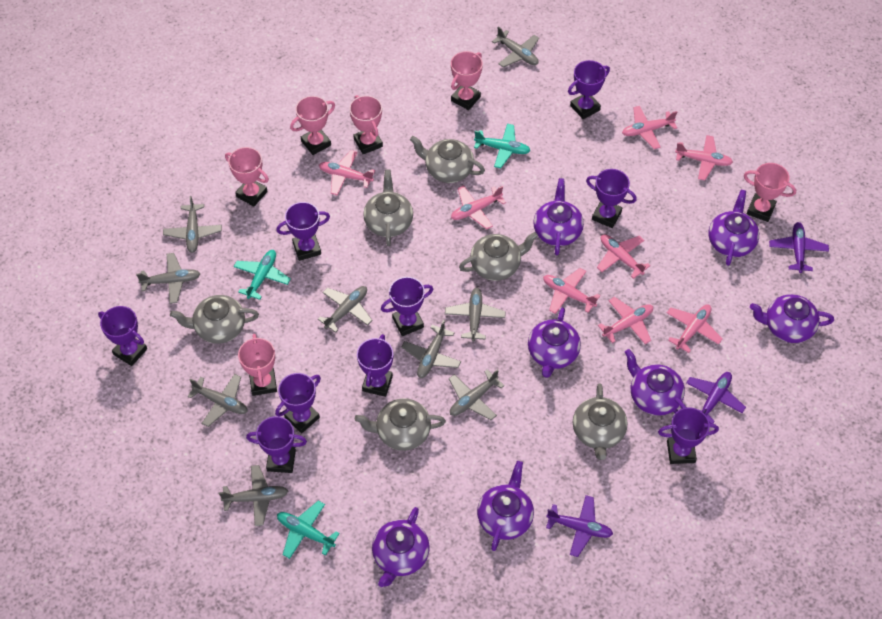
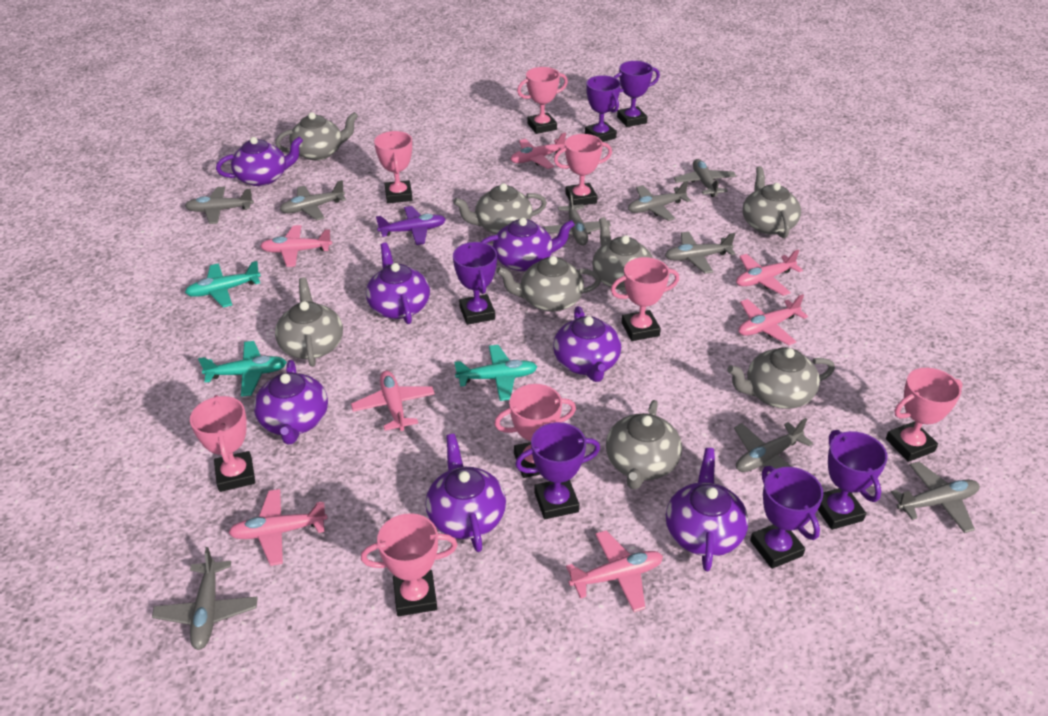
grey teapot: 6 -> 8
pink plane: 8 -> 7
pink trophy: 6 -> 8
purple plane: 3 -> 1
purple trophy: 9 -> 6

